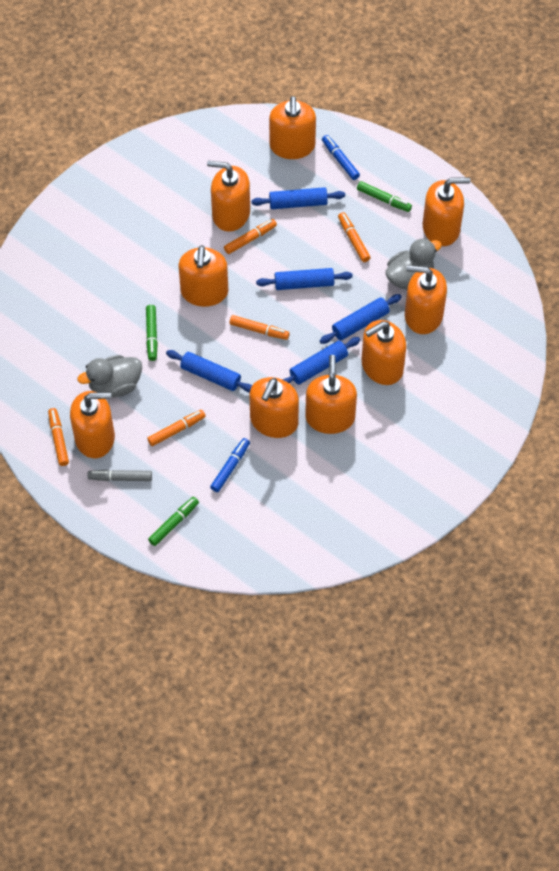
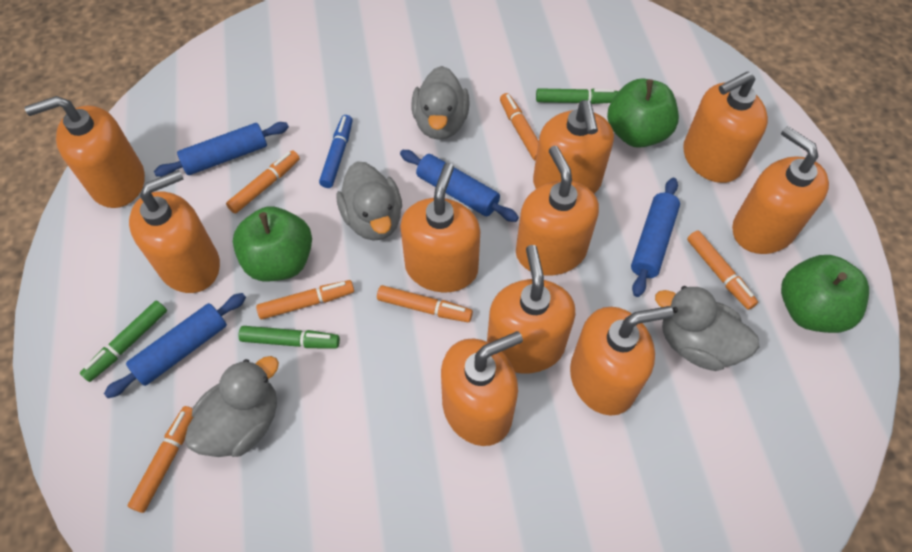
blue marker: 2 -> 1
blue rolling pin: 5 -> 4
green apple: 0 -> 3
grey duck: 2 -> 4
grey marker: 1 -> 0
orange marker: 5 -> 6
orange soap dispenser: 9 -> 10

